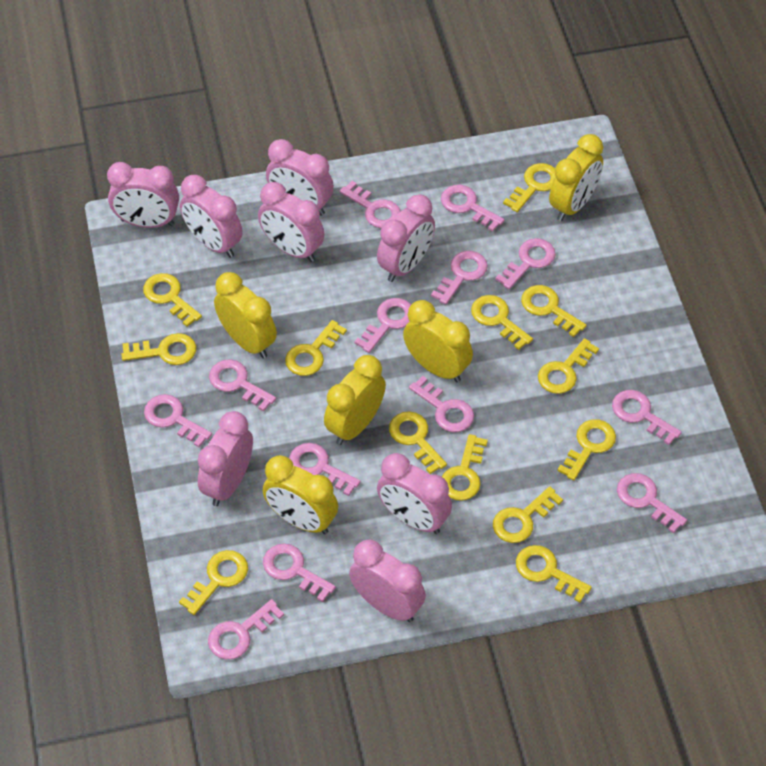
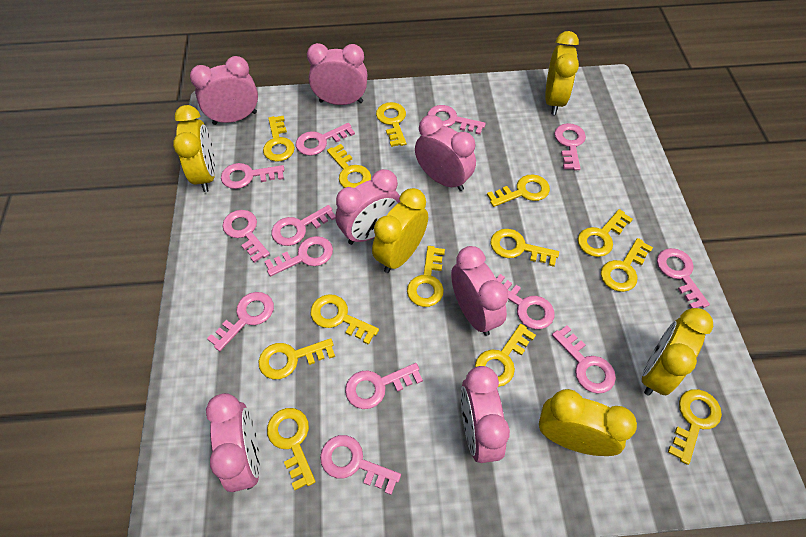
pink clock: 8 -> 7

